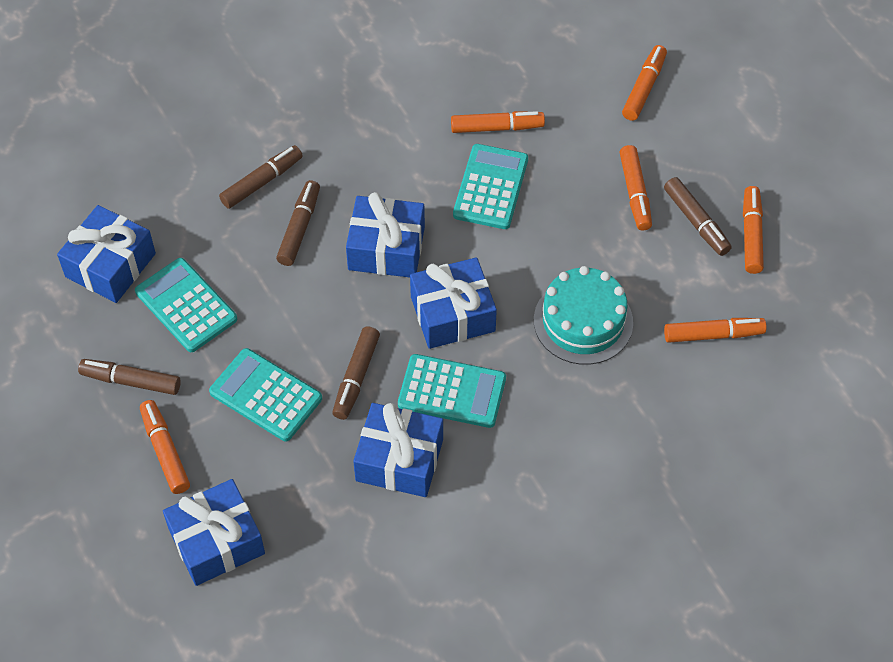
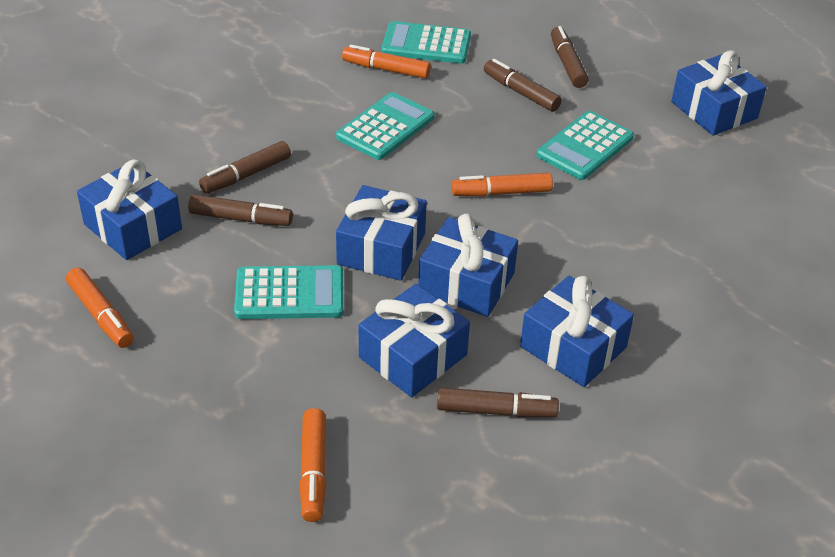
blue gift: 5 -> 6
orange marker: 6 -> 4
turquoise cake: 1 -> 0

